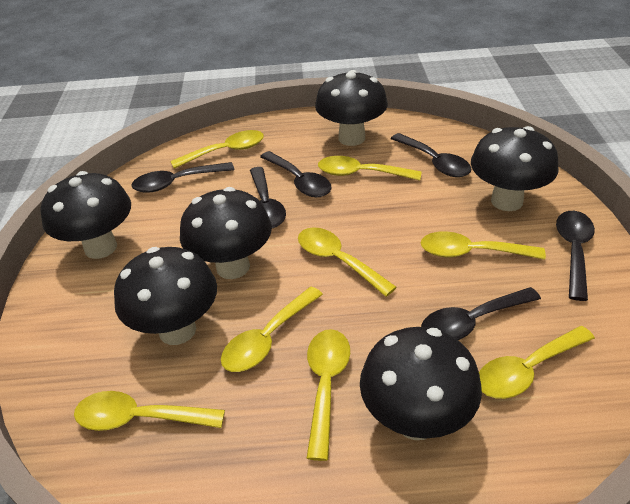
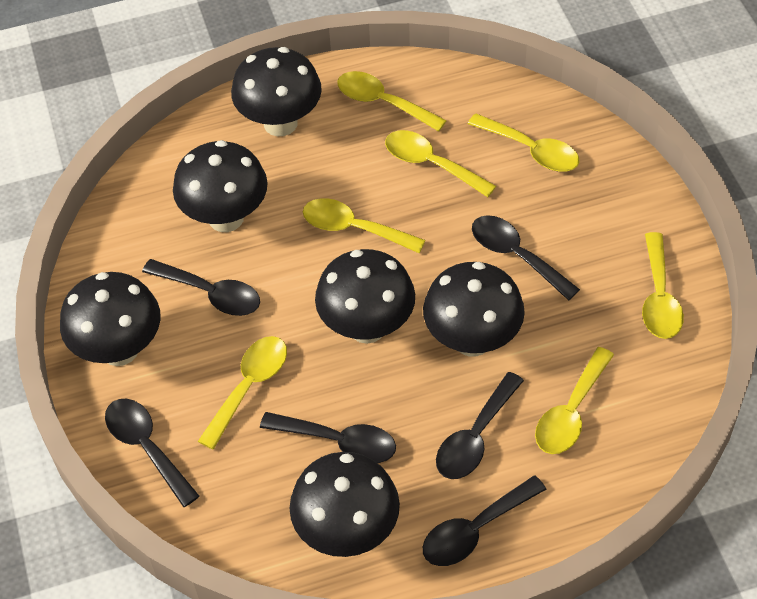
yellow spoon: 8 -> 7

